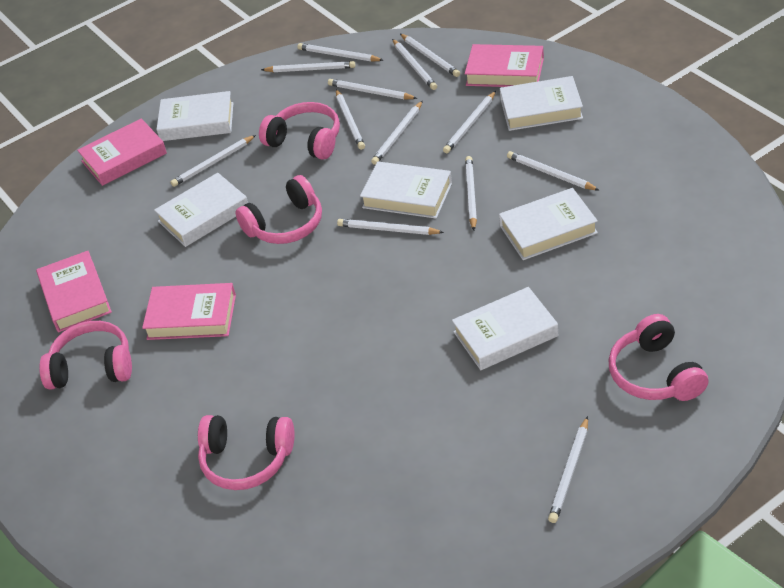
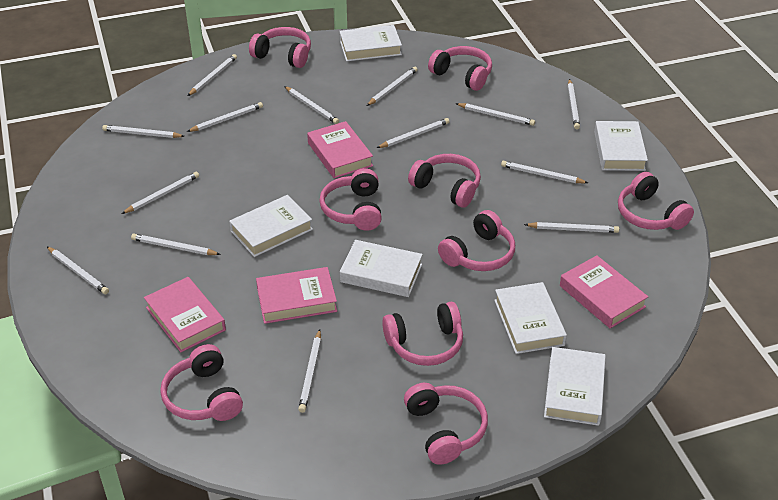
pink headphones: 5 -> 9
white pencil: 13 -> 14

